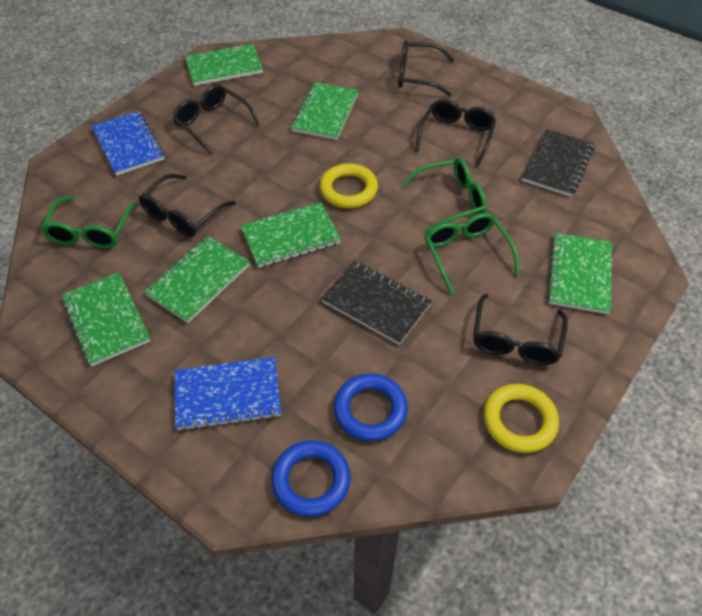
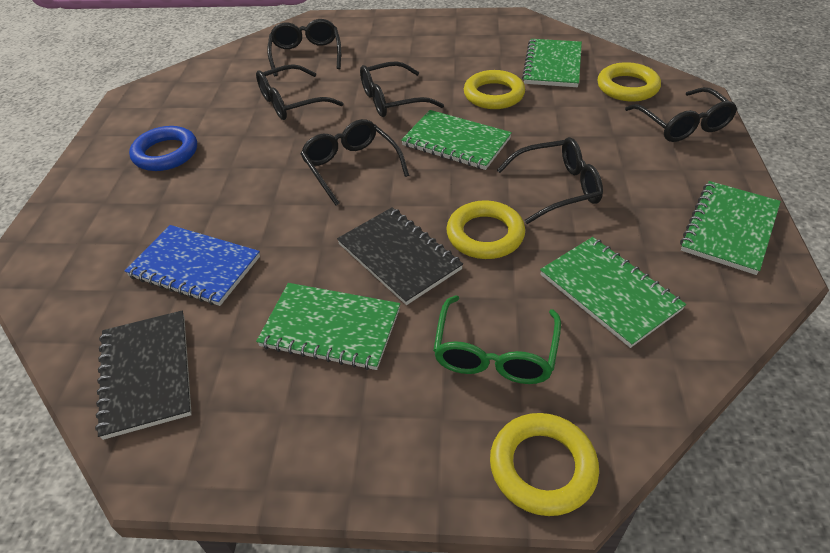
black glasses: 5 -> 6
blue notebook: 2 -> 1
blue ring: 2 -> 1
green glasses: 3 -> 1
green notebook: 6 -> 5
yellow ring: 2 -> 4

